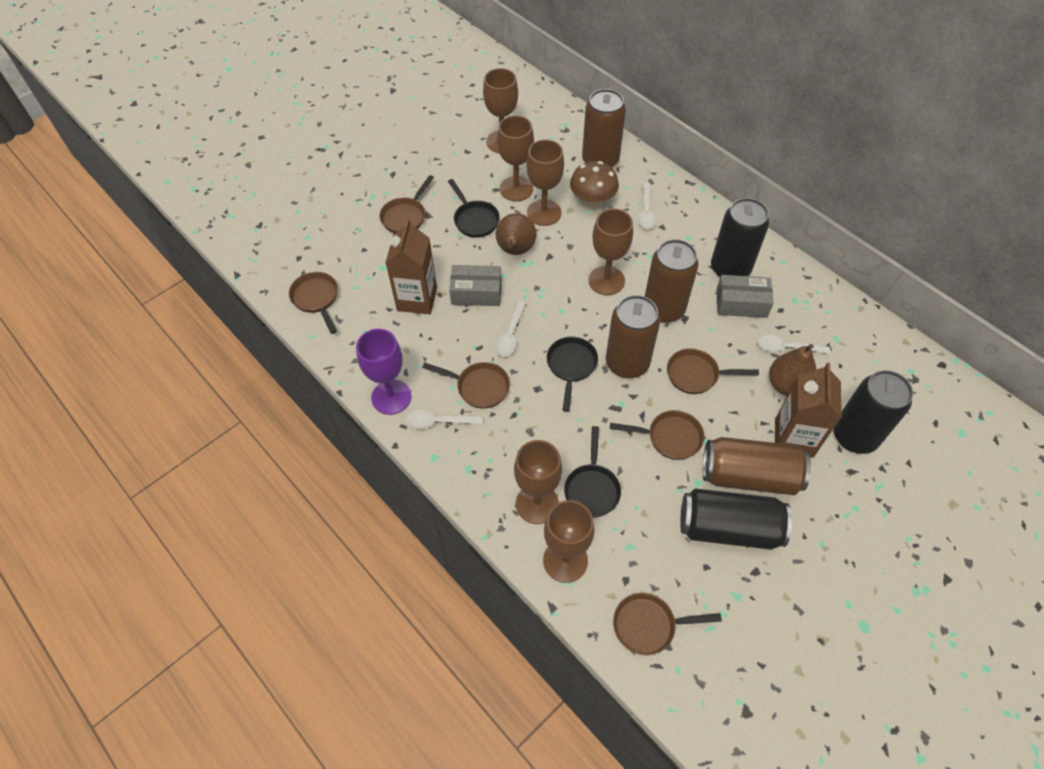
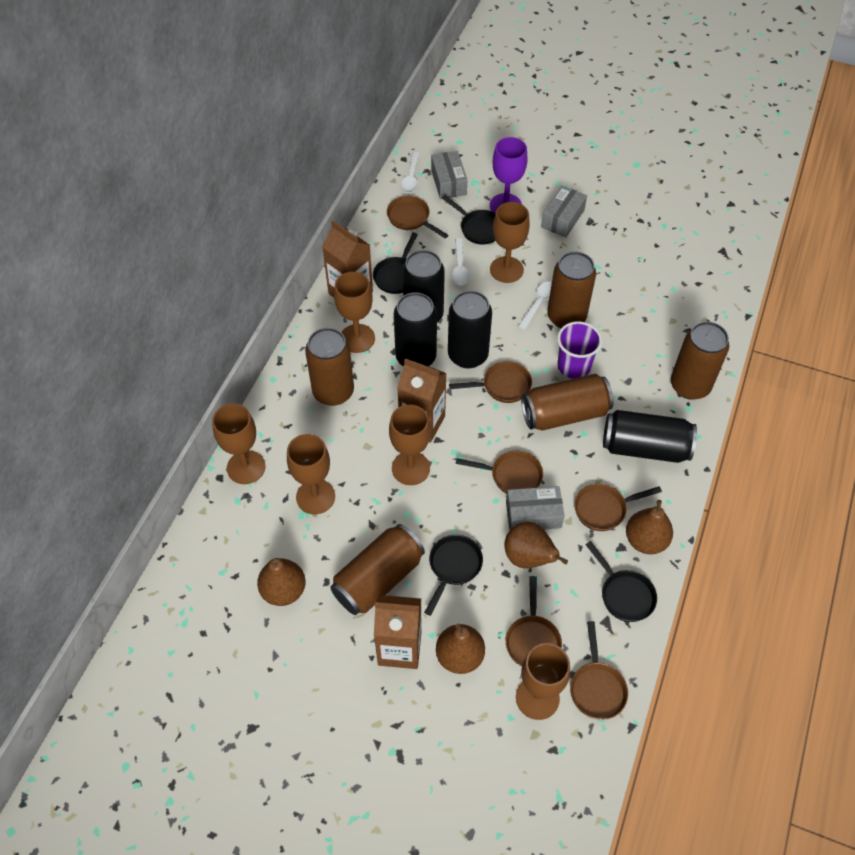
black can: 3 -> 4
black pan: 3 -> 4
brown can: 4 -> 5
brown carton: 2 -> 3
brown mushroom: 1 -> 0
brown pear: 2 -> 4
grey box: 2 -> 3
purple cup: 0 -> 1
white spoon: 4 -> 3

